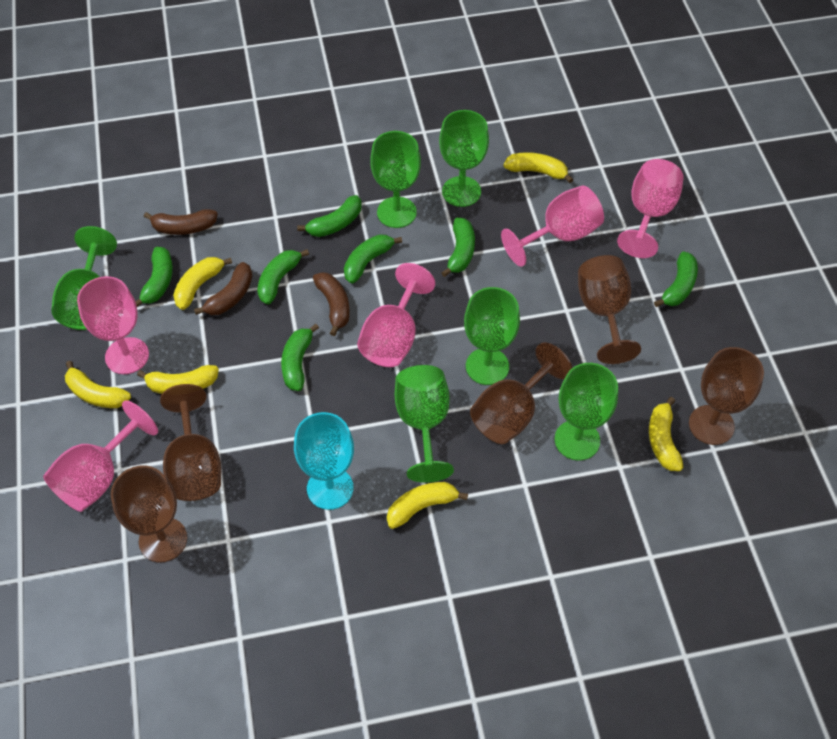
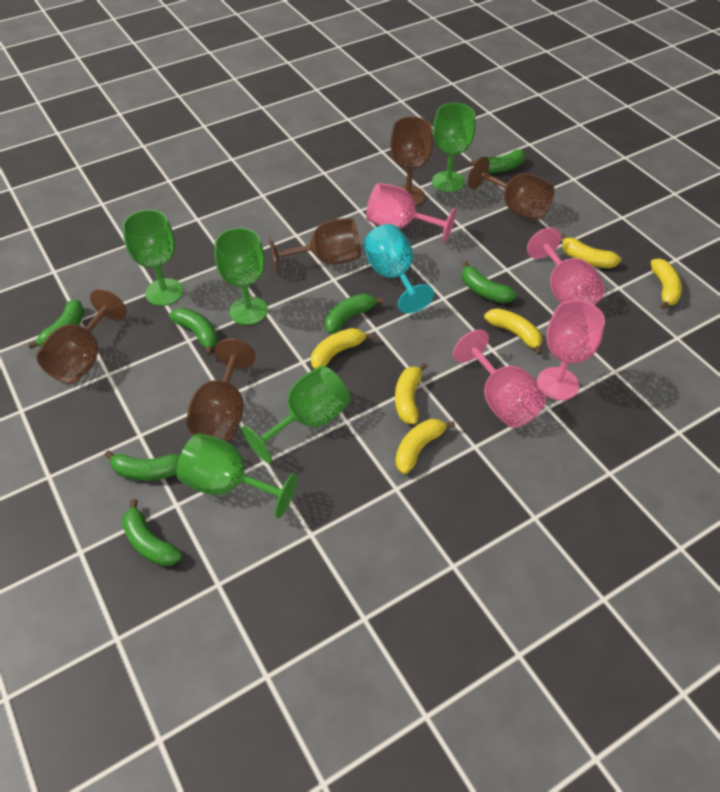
brown banana: 3 -> 0
green goblet: 6 -> 5
pink goblet: 5 -> 4

